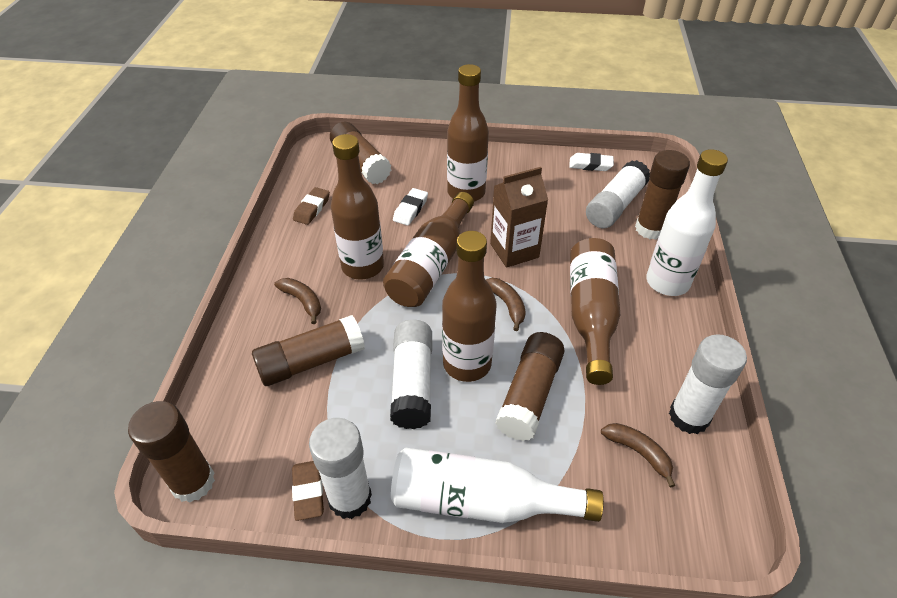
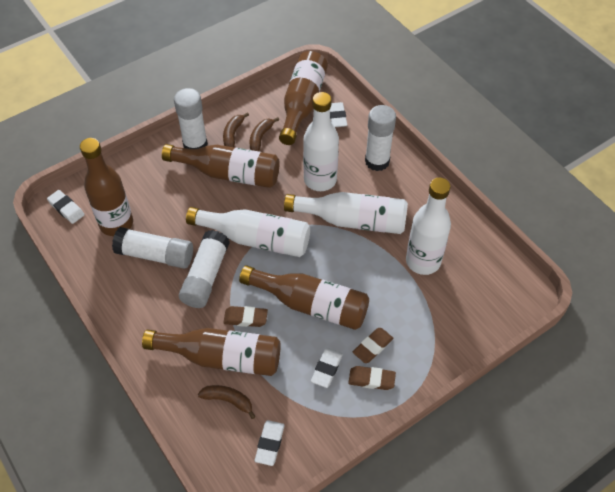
brown carton: 1 -> 0
brown eraser: 2 -> 3
brown glue stick: 5 -> 0
white bottle: 2 -> 4
white eraser: 2 -> 4

